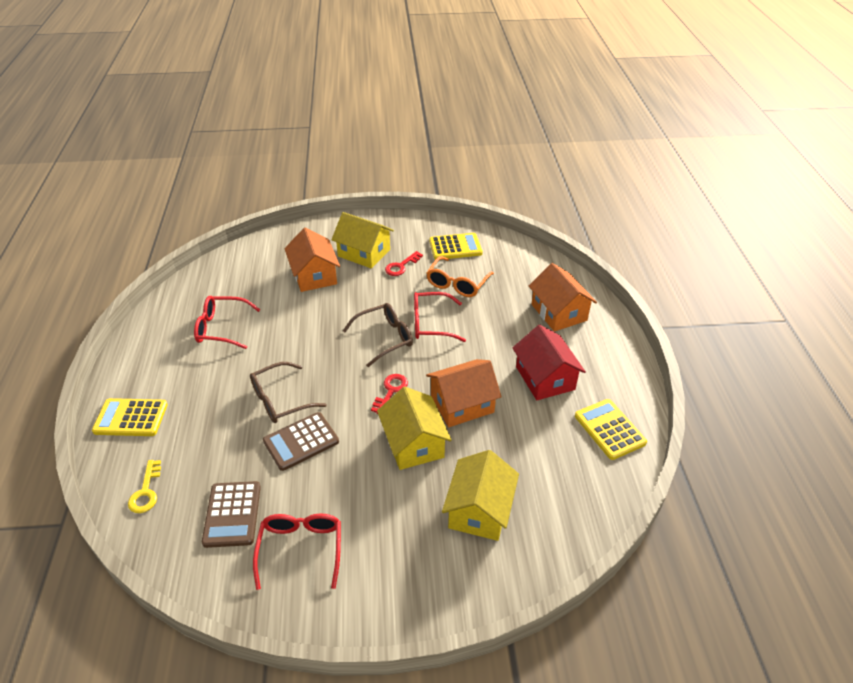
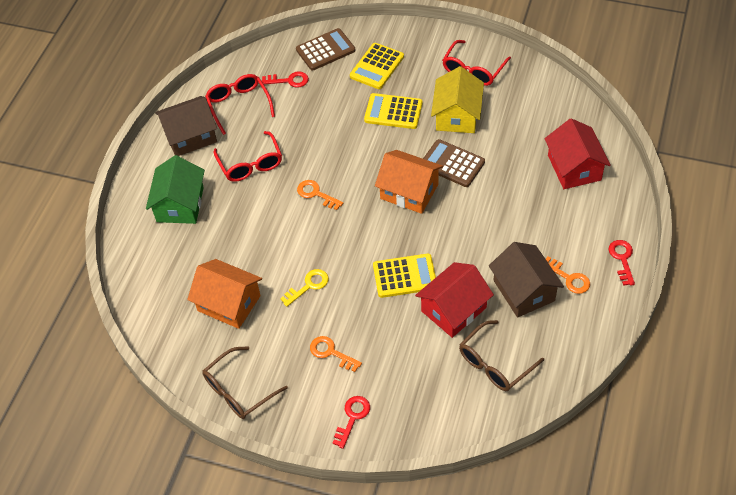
brown house: 0 -> 2
green house: 0 -> 1
orange glasses: 1 -> 0
orange house: 3 -> 2
orange key: 0 -> 3
red house: 1 -> 2
red key: 2 -> 3
yellow house: 3 -> 1

